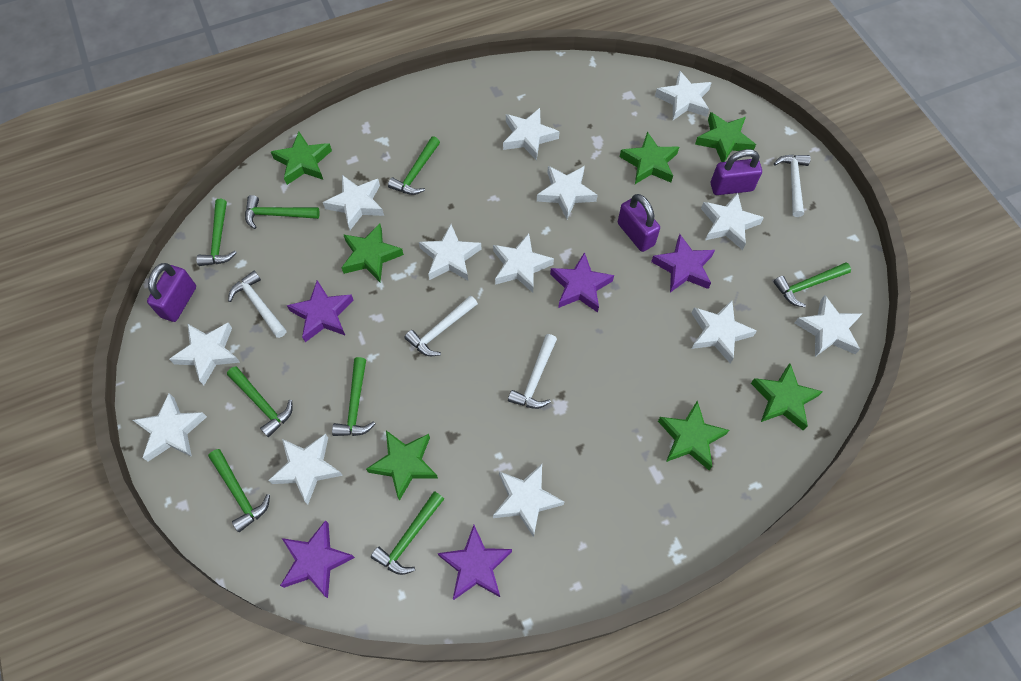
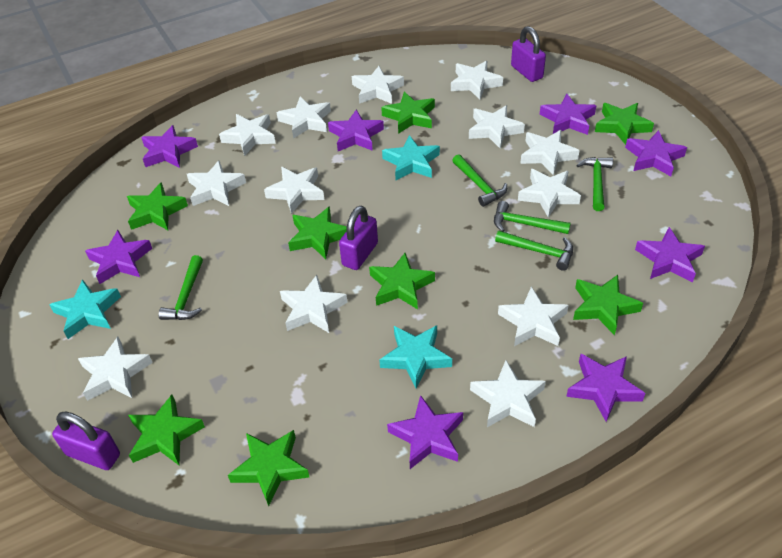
green hammer: 8 -> 5
green star: 7 -> 8
purple star: 5 -> 8
turquoise star: 0 -> 3
white hammer: 4 -> 0

